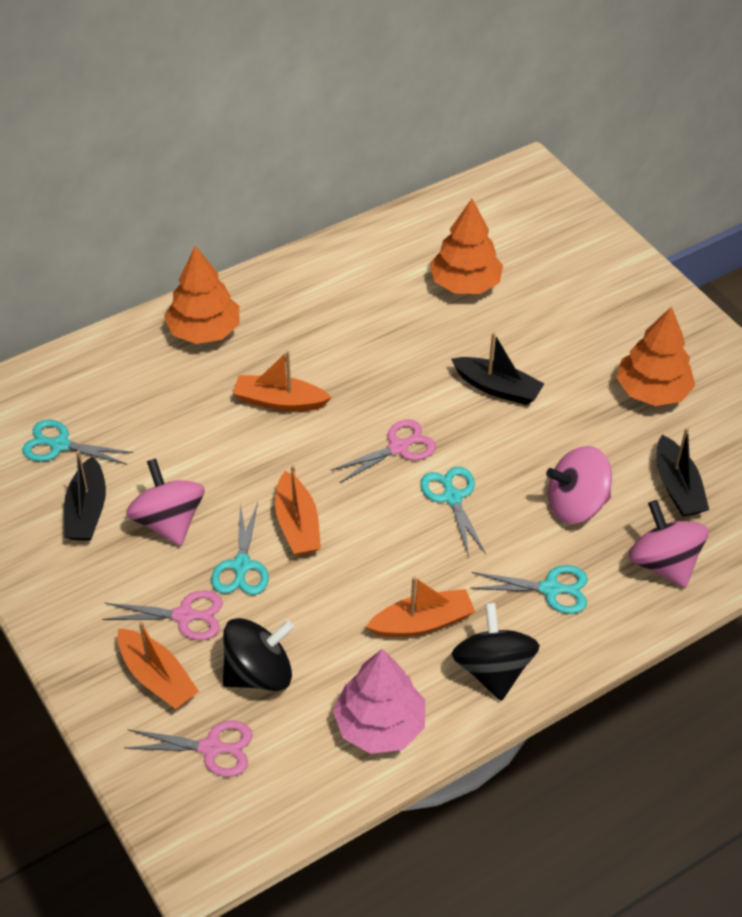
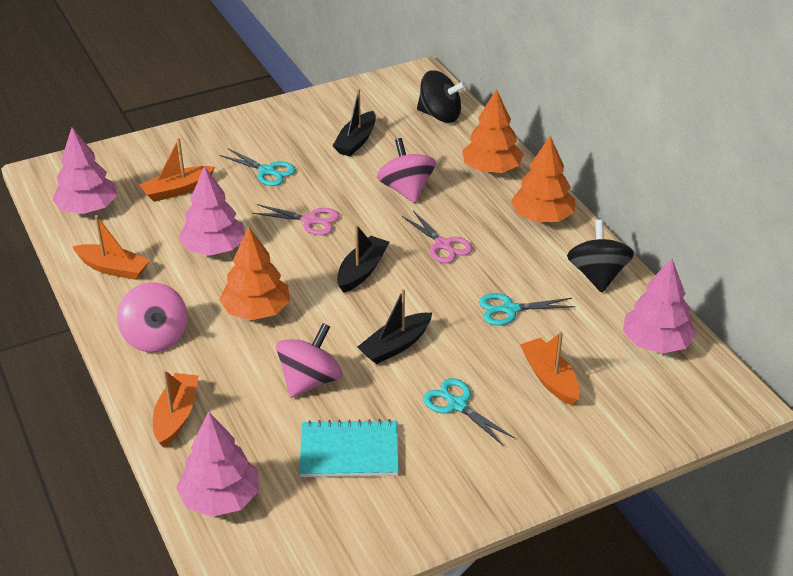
pink scissors: 3 -> 2
pink tree: 1 -> 4
turquoise notebook: 0 -> 1
turquoise scissors: 4 -> 3

